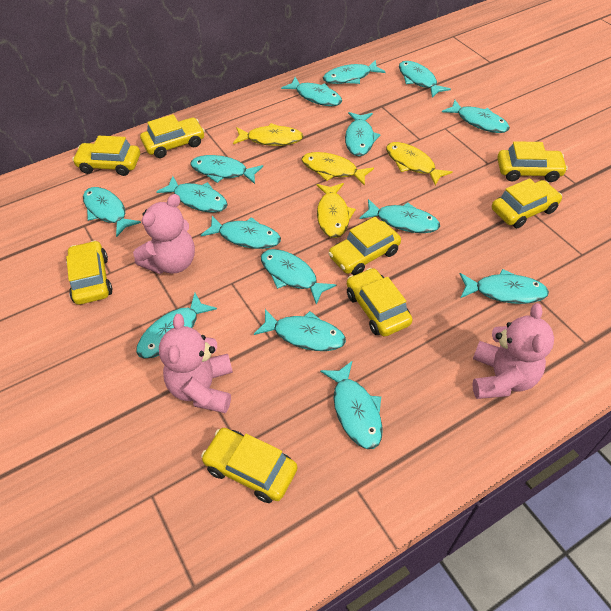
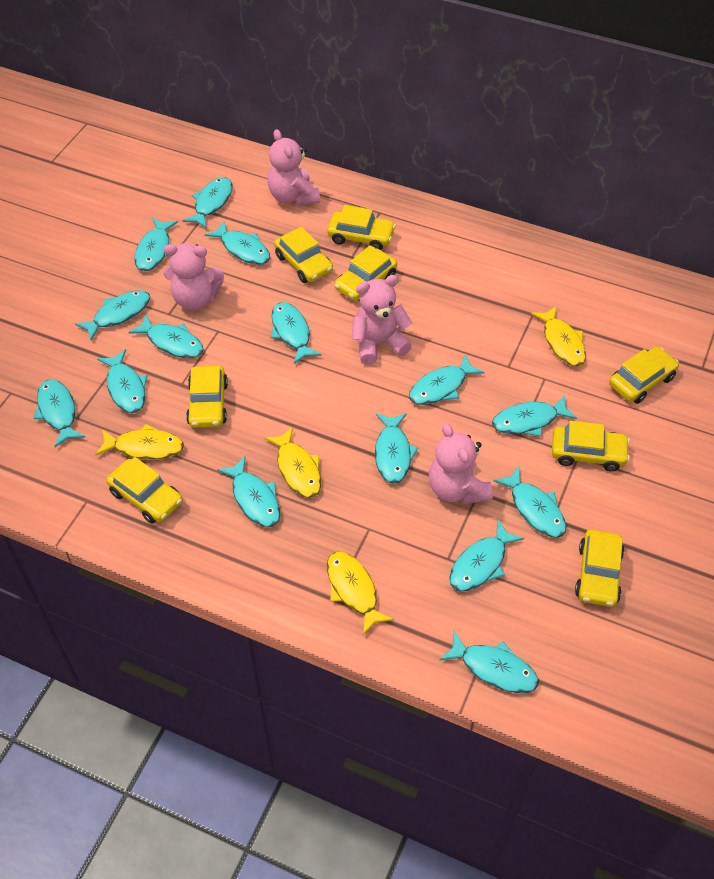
pink teddy bear: 3 -> 4

